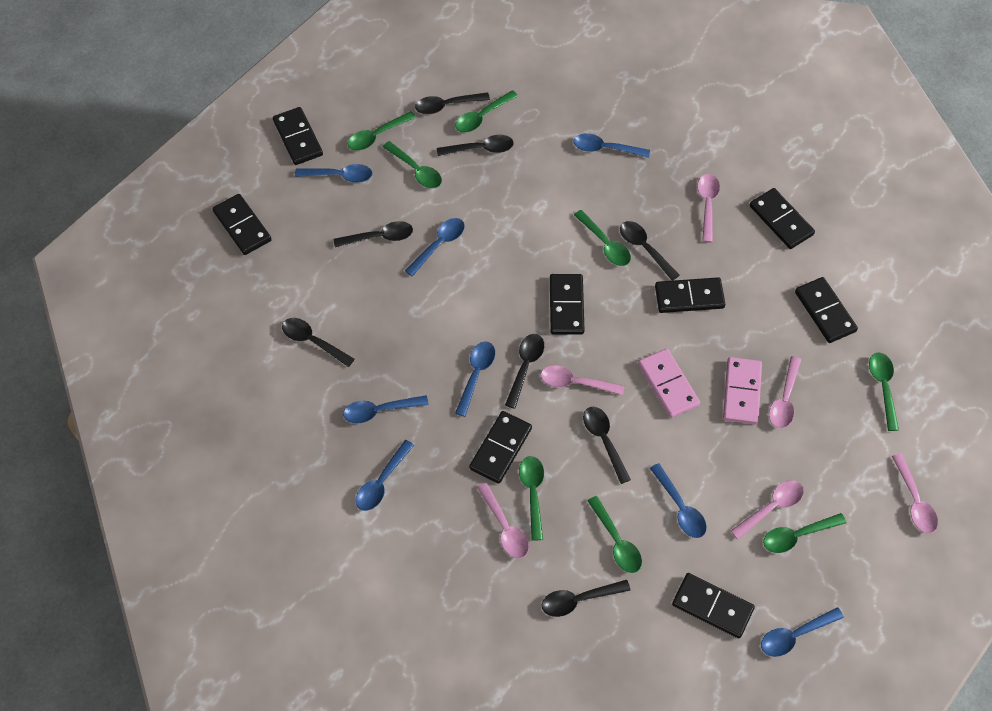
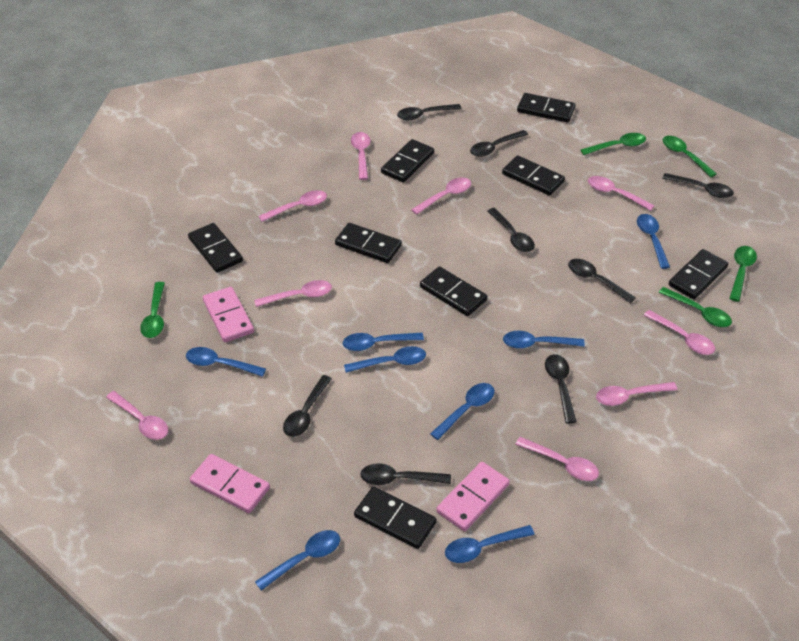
green spoon: 8 -> 5
pink domino: 2 -> 3
pink spoon: 6 -> 9

